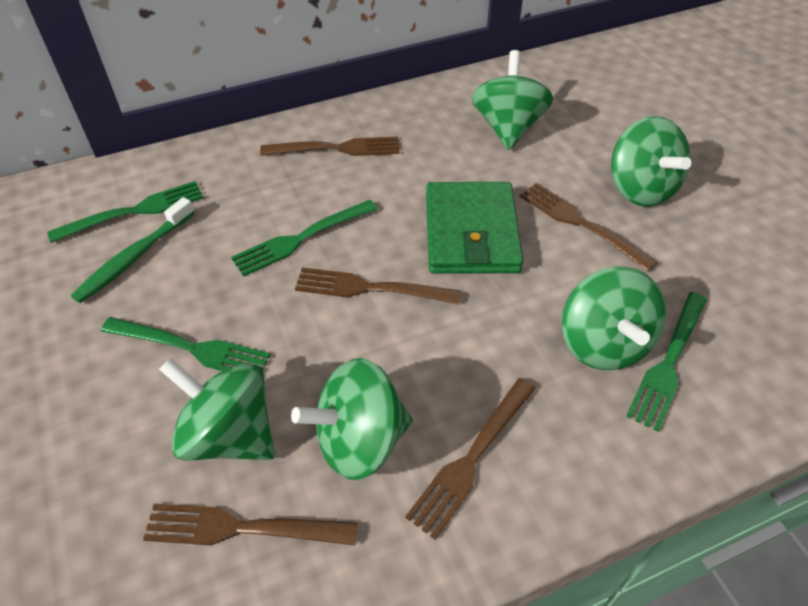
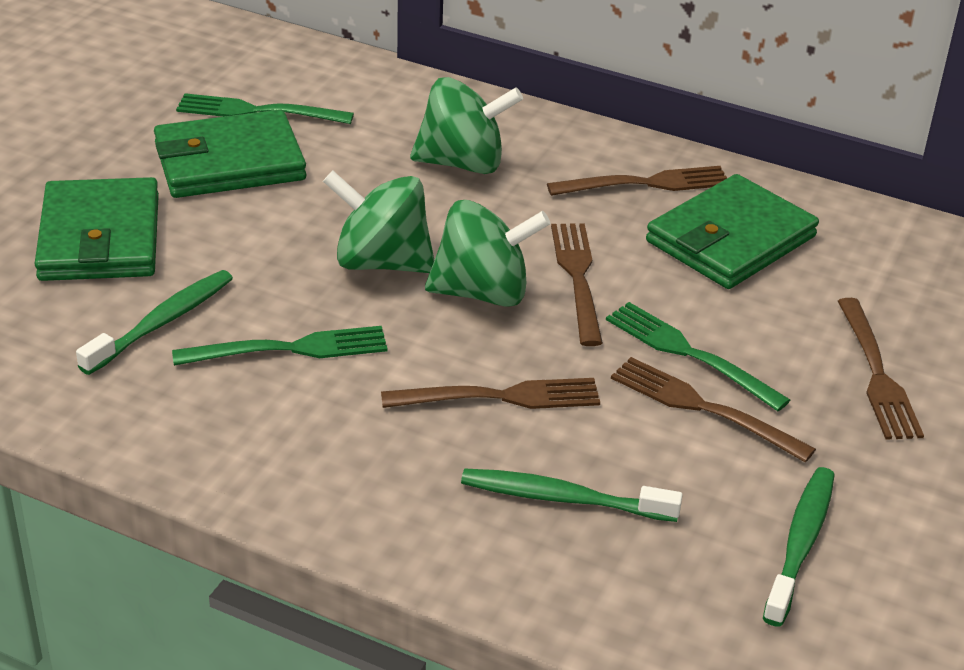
green fork: 4 -> 3
green spinning top: 5 -> 3
green toothbrush: 1 -> 3
green wallet: 1 -> 3

